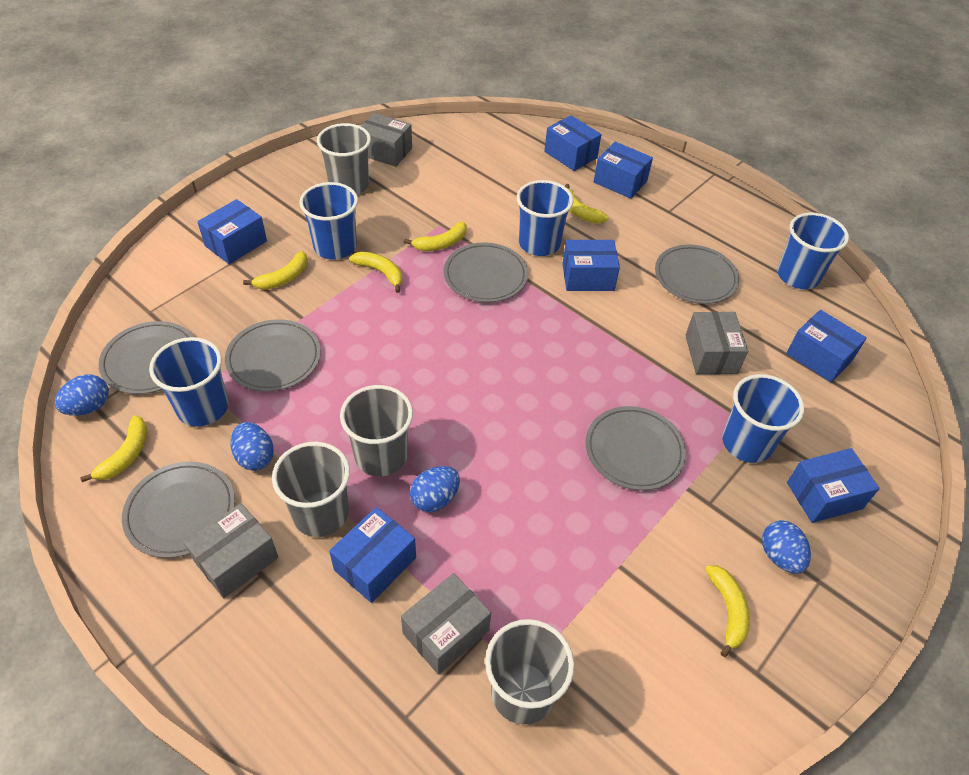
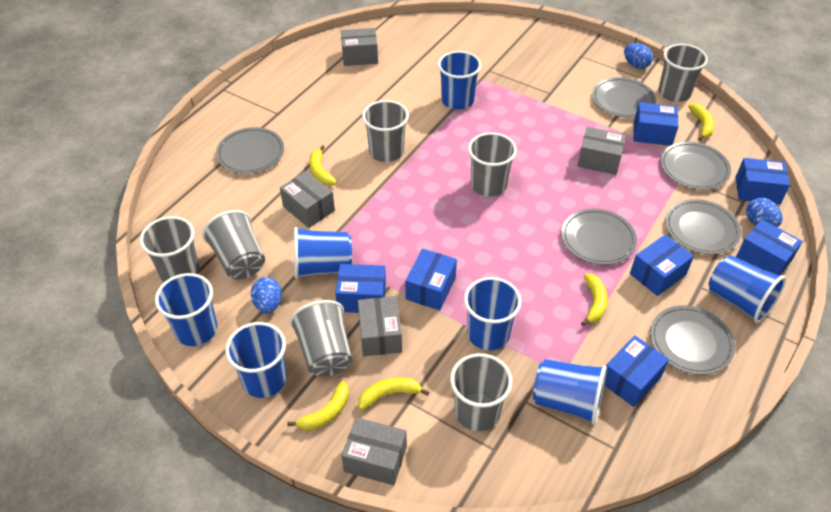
blue cup: 5 -> 7
blue egg: 4 -> 3
grey box: 4 -> 5
grey cup: 4 -> 7
yellow banana: 6 -> 5

